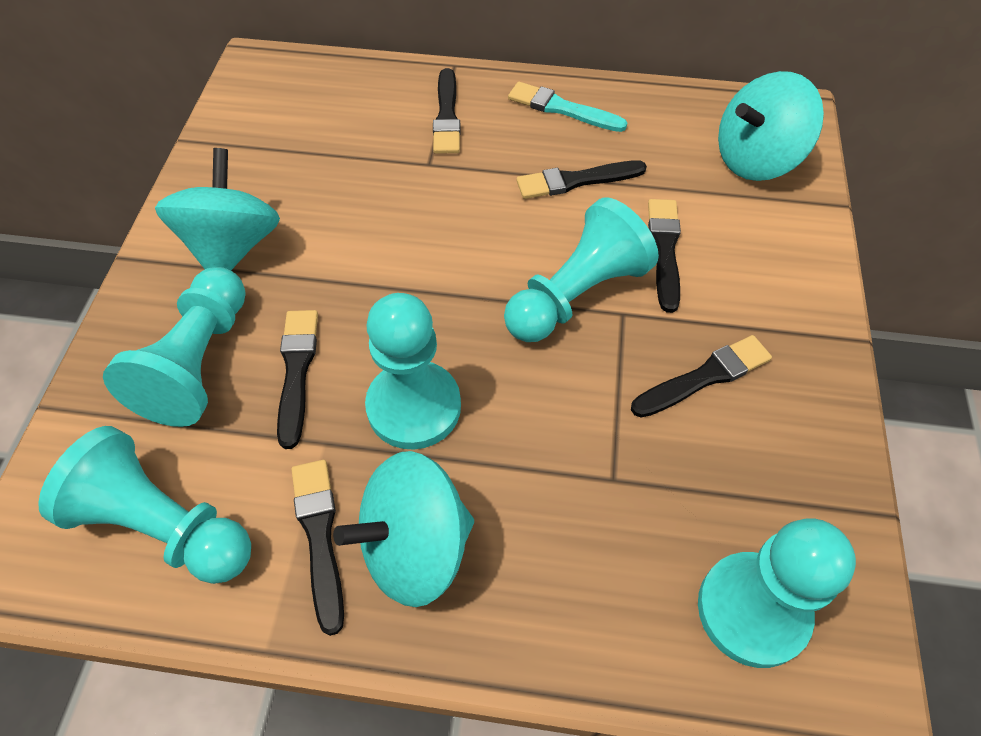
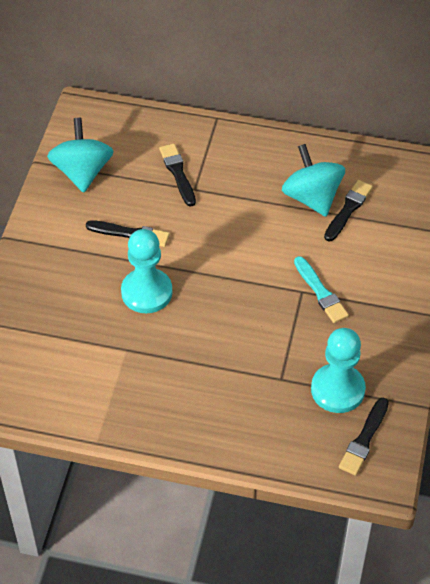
black brush: 6 -> 4
turquoise pawn: 5 -> 2
turquoise spinning top: 3 -> 2

